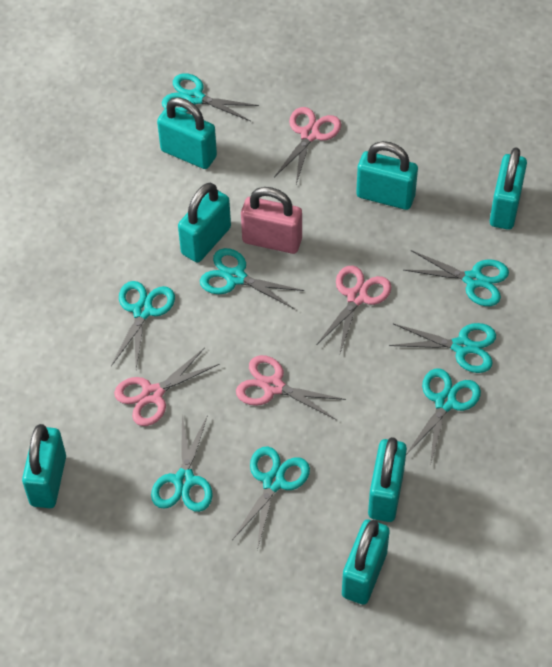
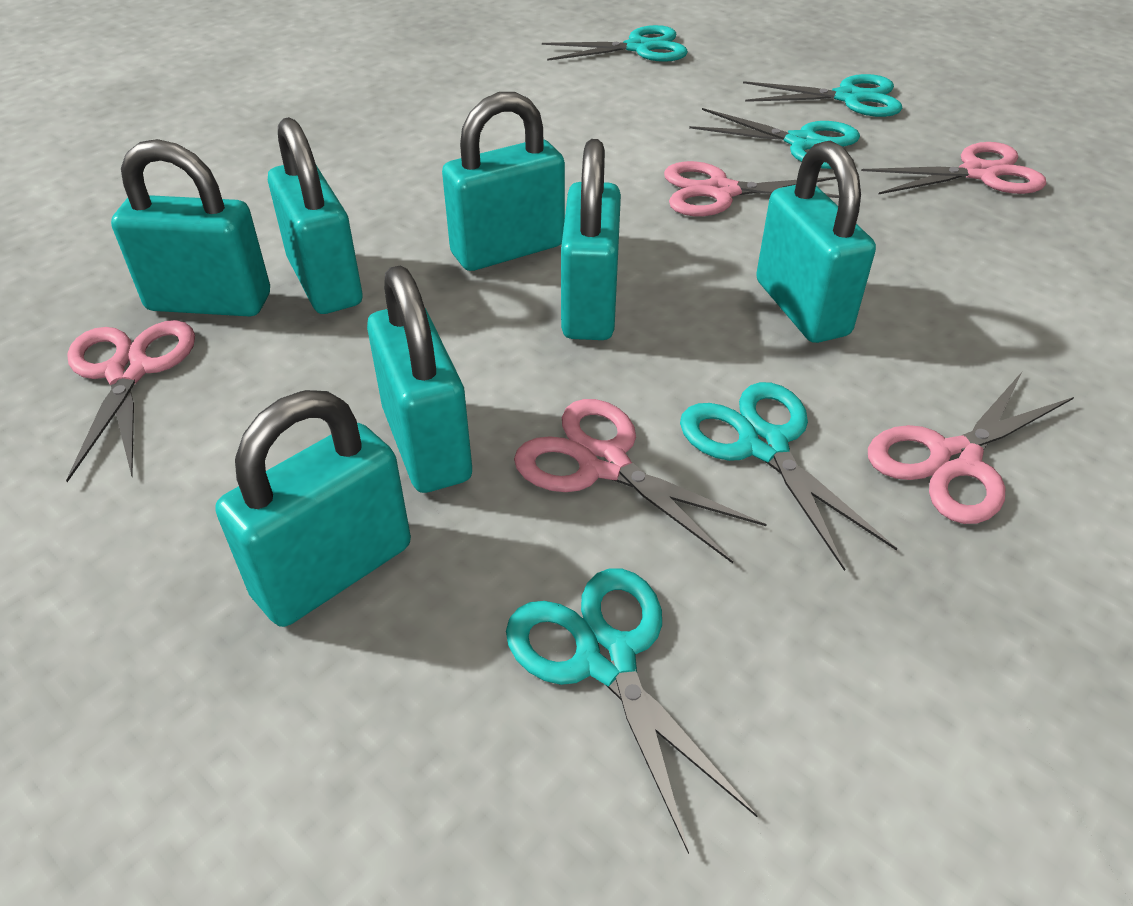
pink padlock: 1 -> 0
pink scissors: 4 -> 5
turquoise scissors: 8 -> 5

